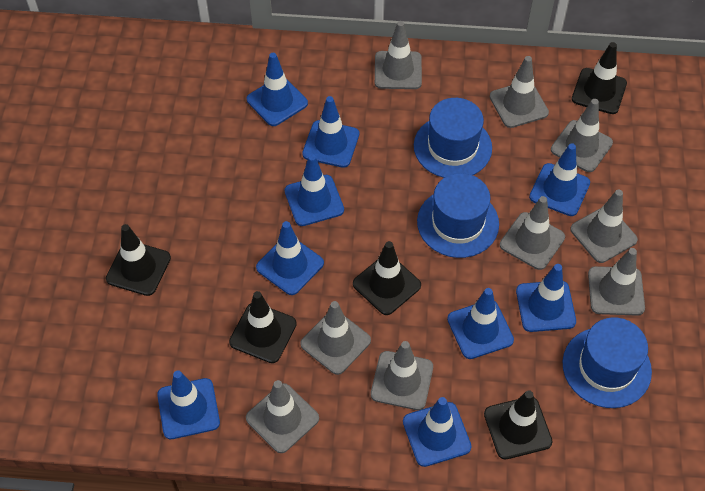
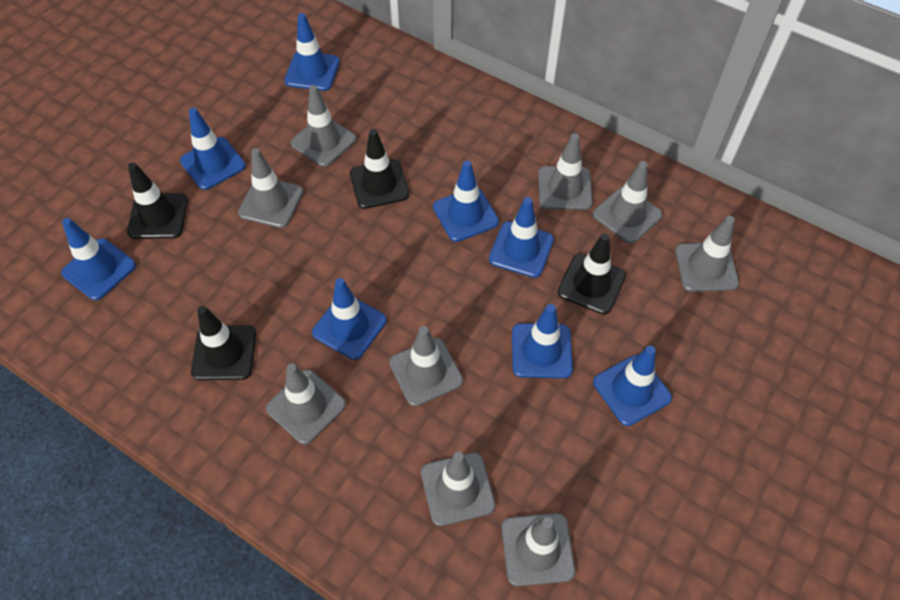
black traffic cone: 5 -> 4
blue hat: 3 -> 0
blue traffic cone: 9 -> 8

